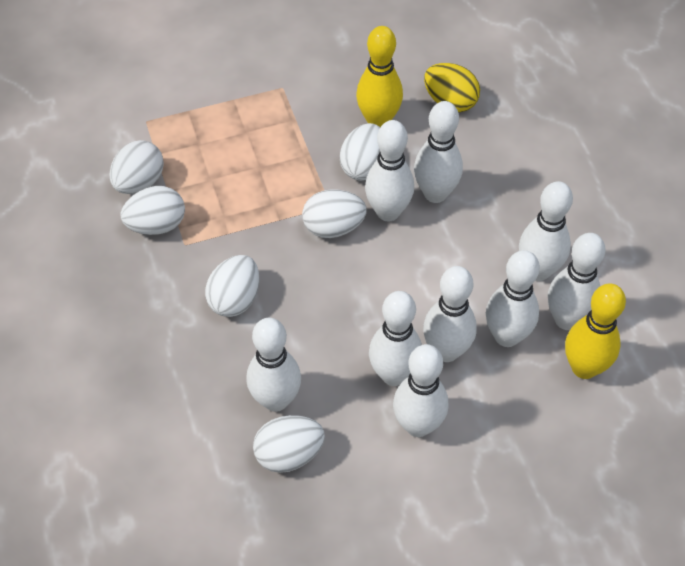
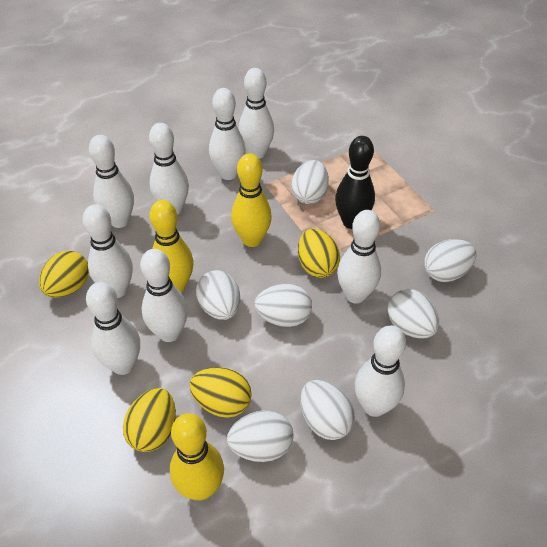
black bowling pin: 0 -> 1
white egg: 6 -> 7
yellow bowling pin: 2 -> 3
yellow egg: 1 -> 4

